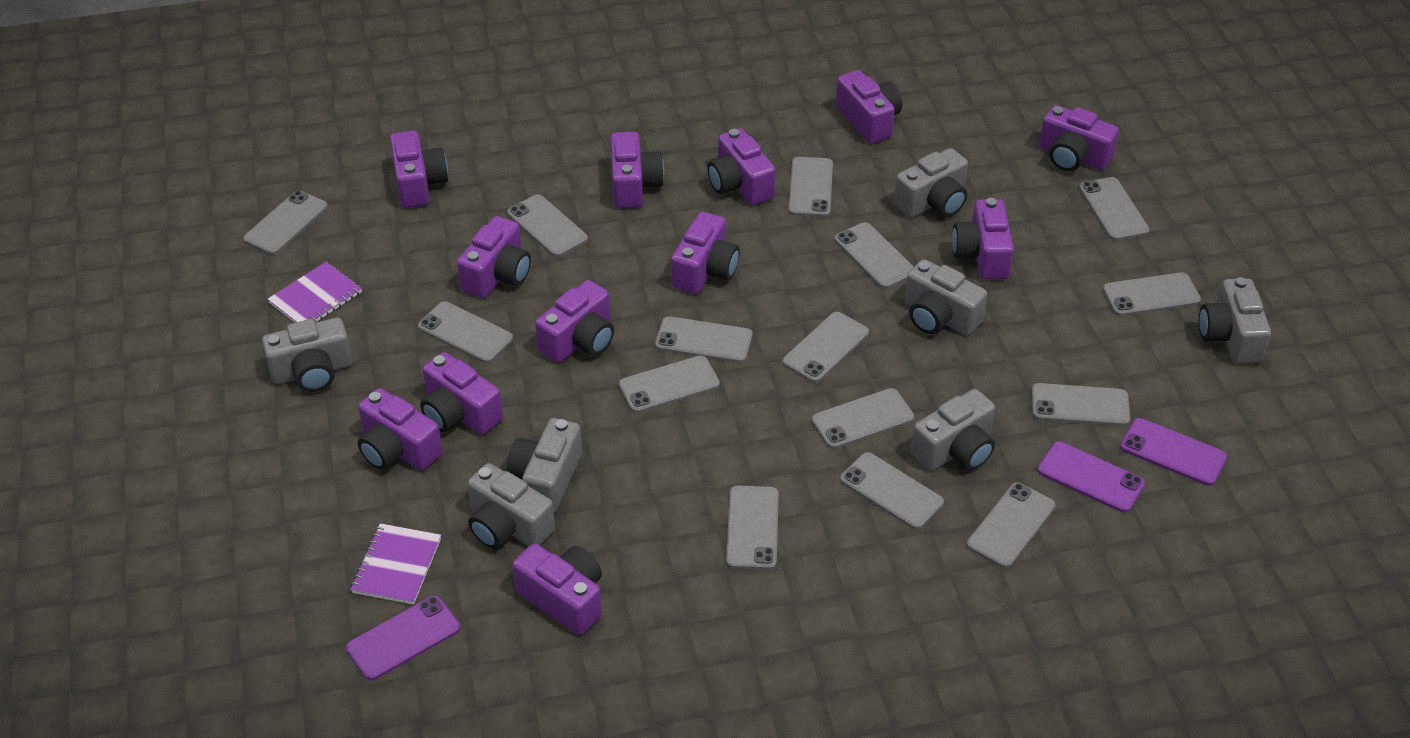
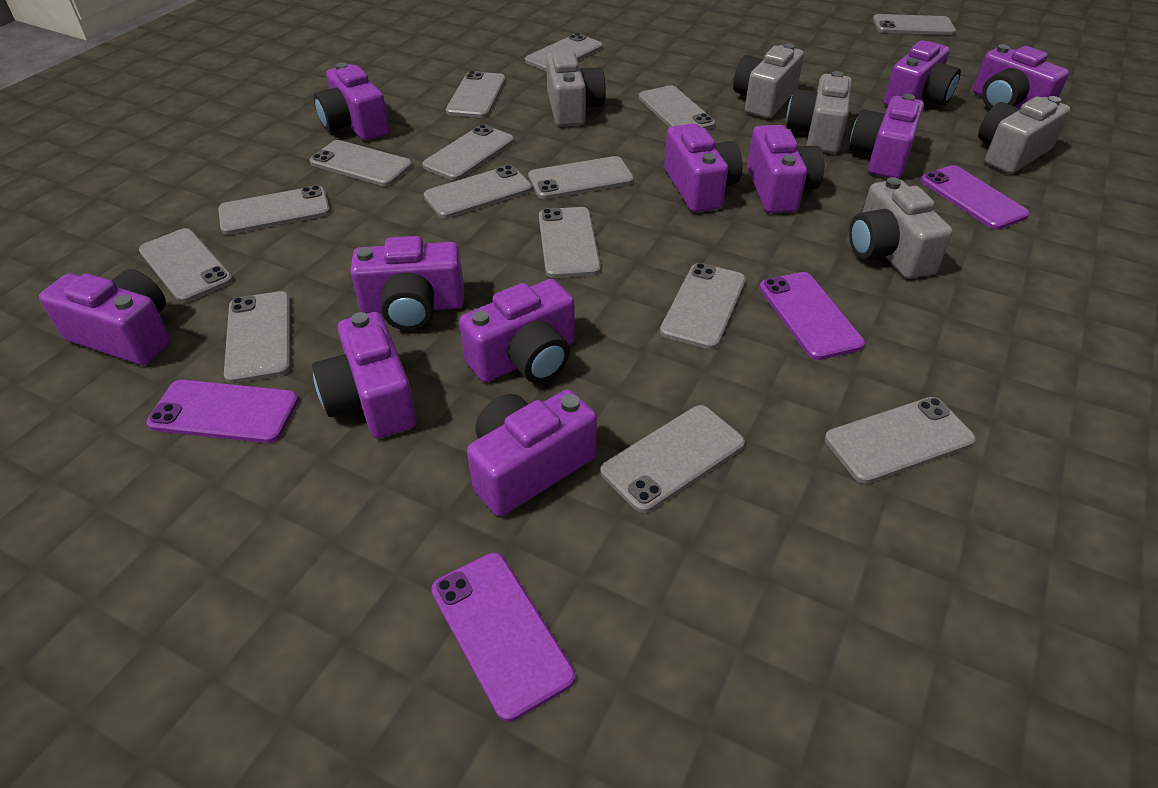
grey camera: 7 -> 5
purple camera: 12 -> 11
purple notebook: 2 -> 0
purple phone: 3 -> 4

